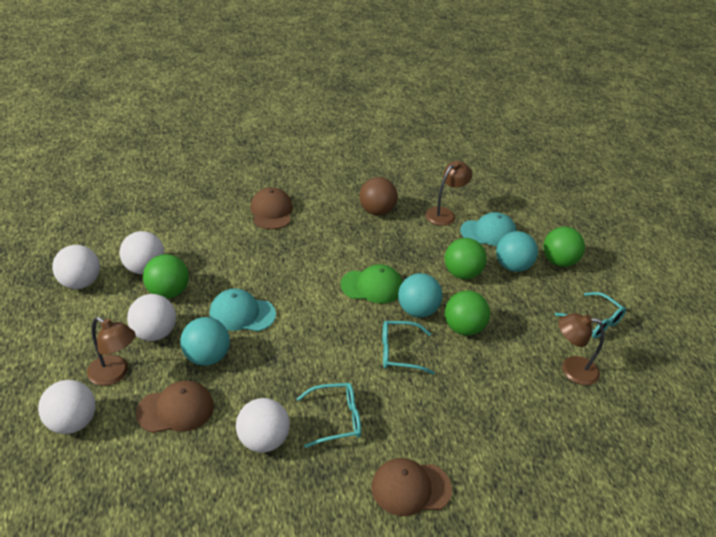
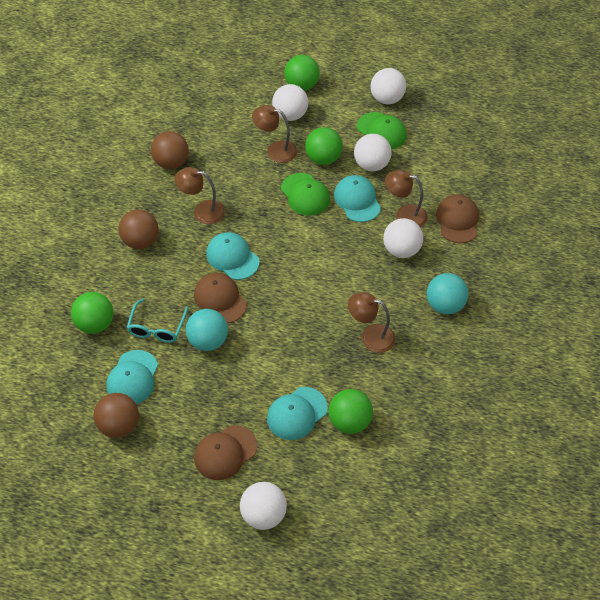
brown ball: 1 -> 3
brown lamp: 3 -> 4
green cap: 1 -> 2
turquoise ball: 3 -> 2
turquoise cap: 2 -> 4
turquoise glasses: 3 -> 1

